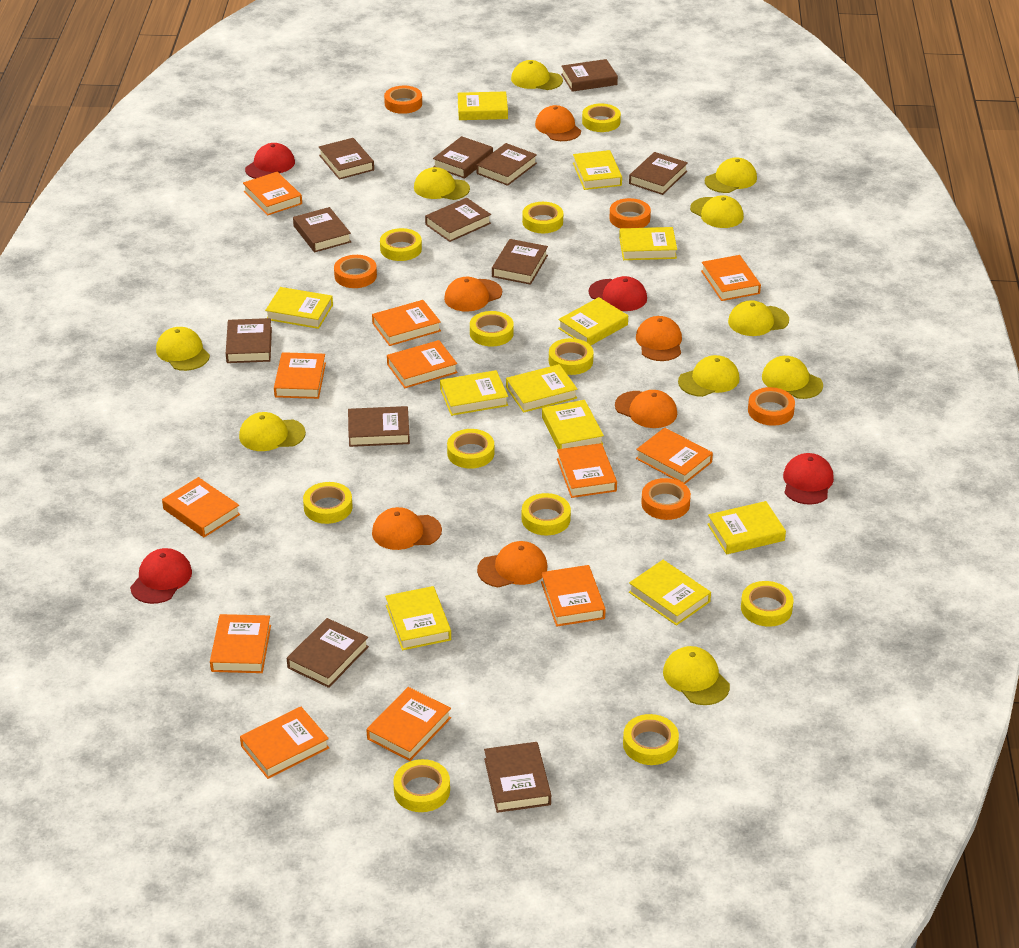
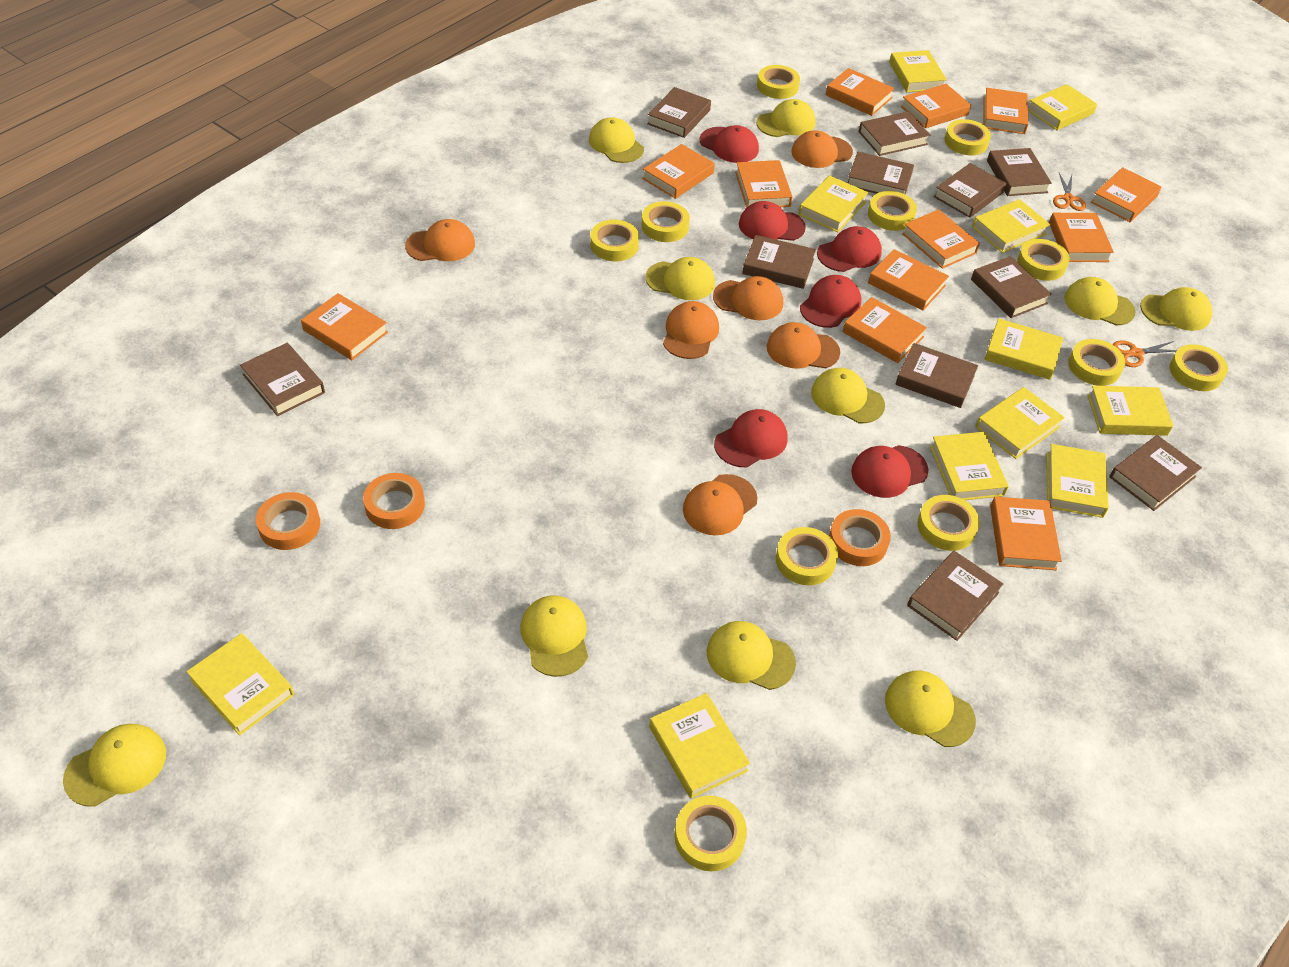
brown book: 12 -> 11
orange scissors: 0 -> 2
orange tape: 5 -> 3
red cap: 4 -> 6

